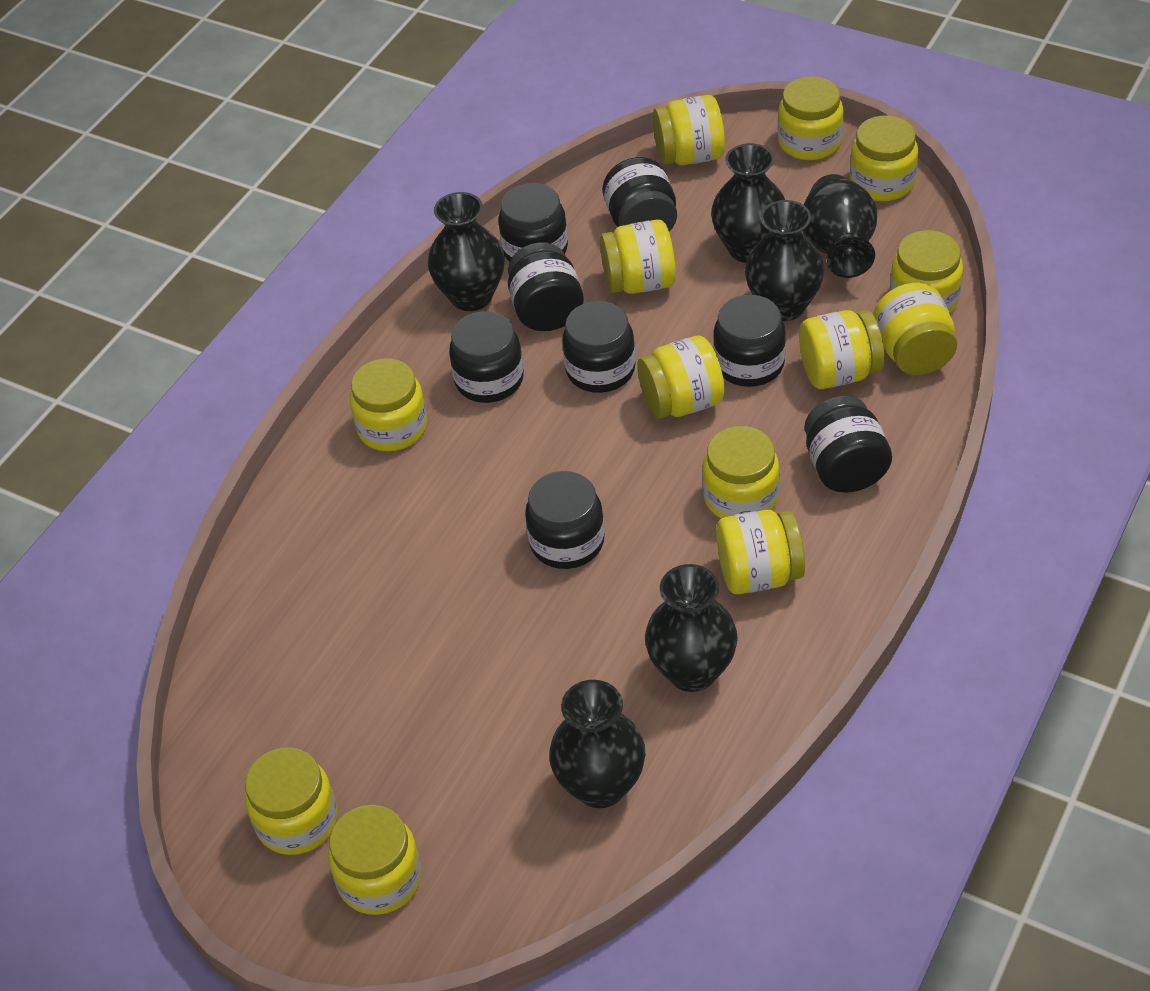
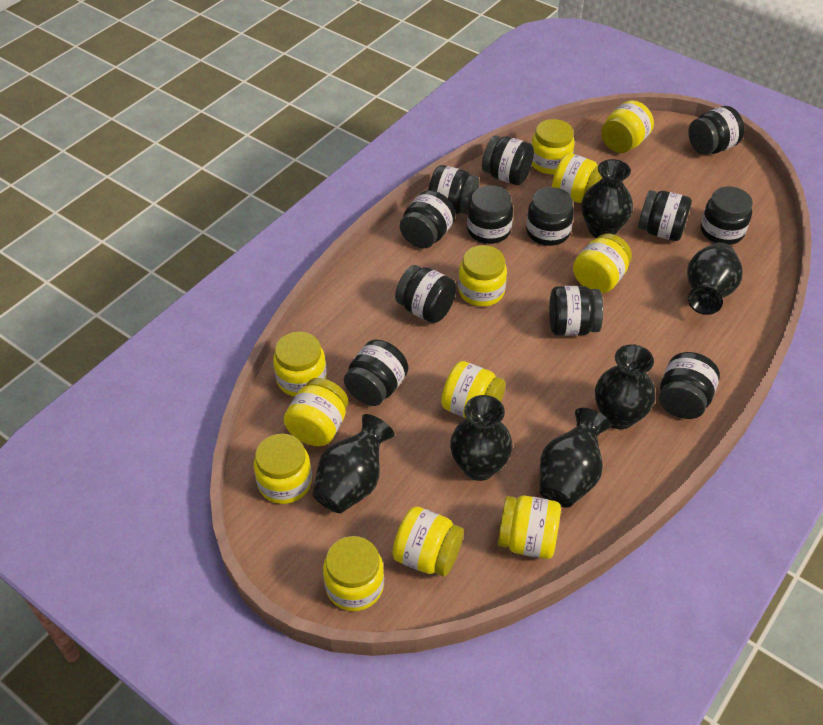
black jar: 8 -> 12
yellow jar: 13 -> 12

